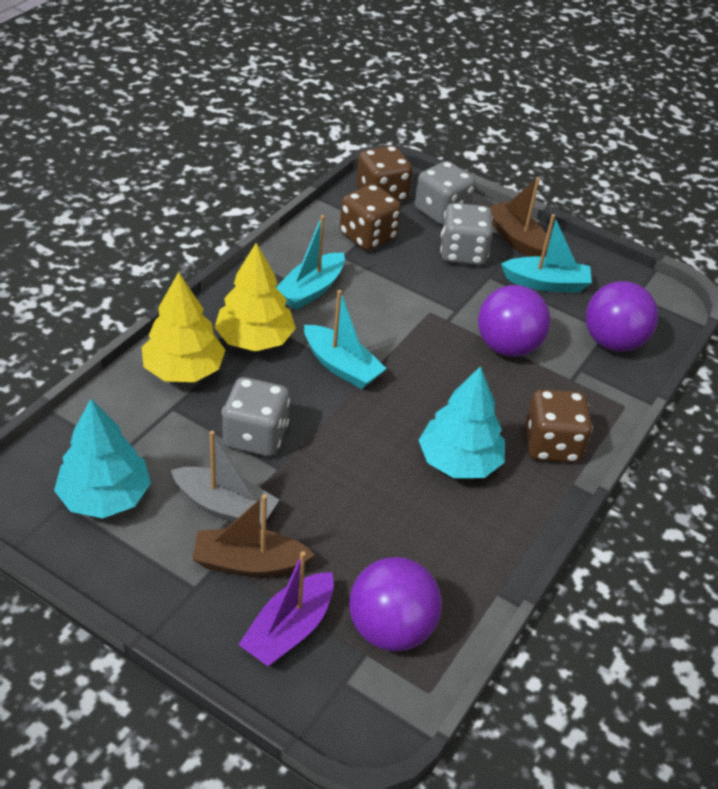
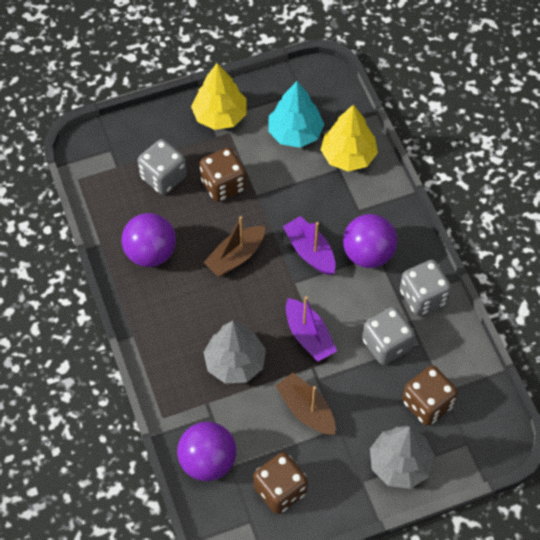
grey boat: 1 -> 0
grey tree: 0 -> 2
purple boat: 1 -> 2
turquoise boat: 3 -> 0
turquoise tree: 2 -> 1

